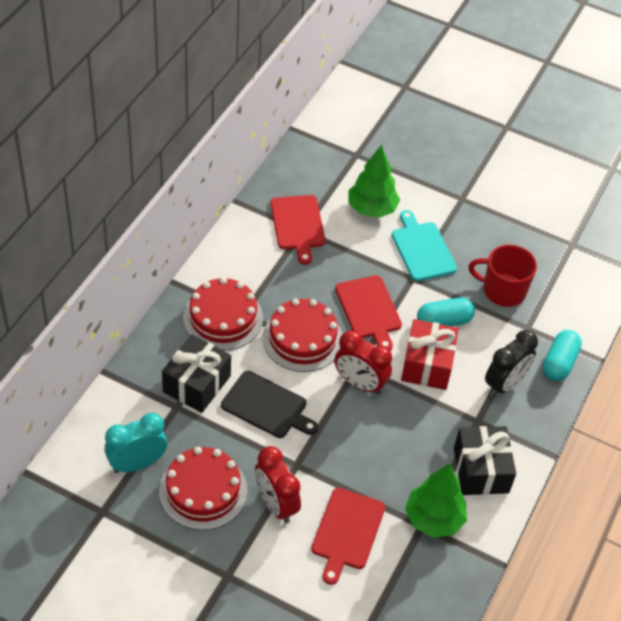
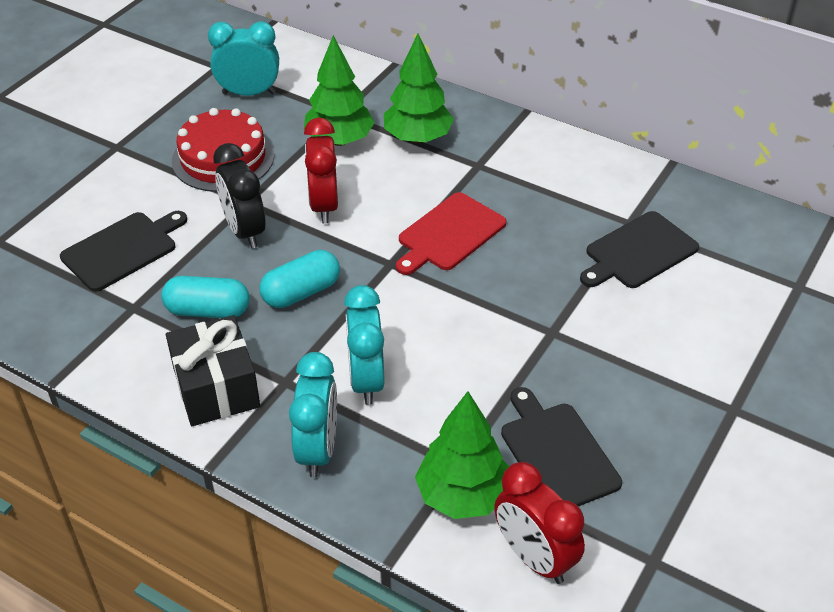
black cutting board: 1 -> 3
black gift: 2 -> 1
green tree: 2 -> 3
red cake: 3 -> 1
red cutting board: 3 -> 1
red gift: 1 -> 0
red mug: 1 -> 0
turquoise clock: 1 -> 3
turquoise cutting board: 1 -> 0

